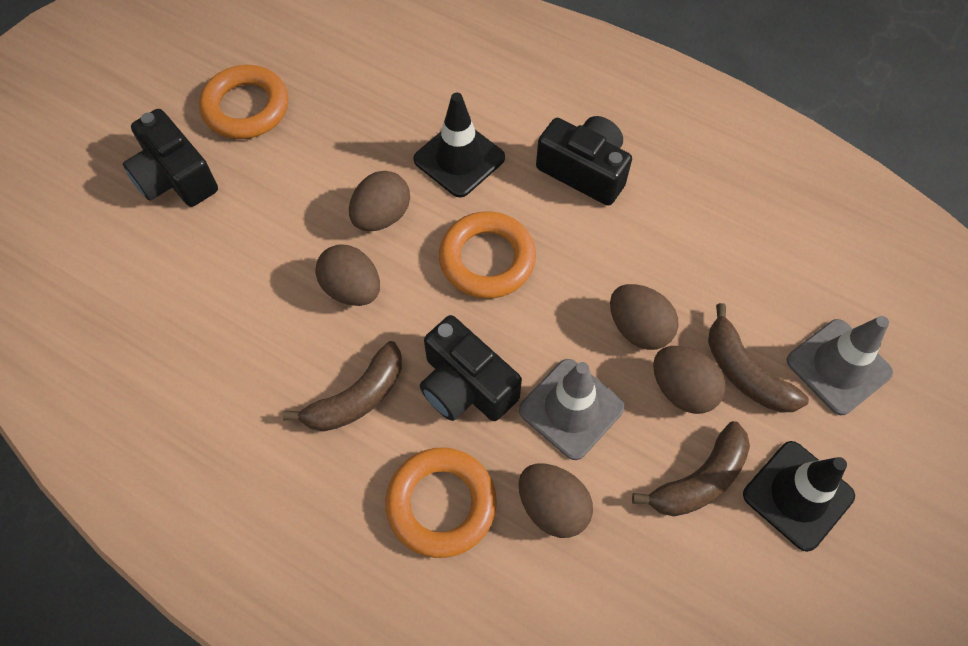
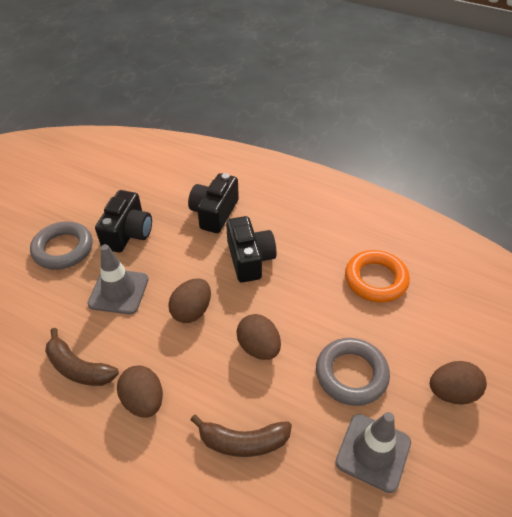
black traffic cone: 2 -> 0
brown banana: 3 -> 2
brown egg: 5 -> 4
grey ring: 0 -> 2
orange ring: 3 -> 1

